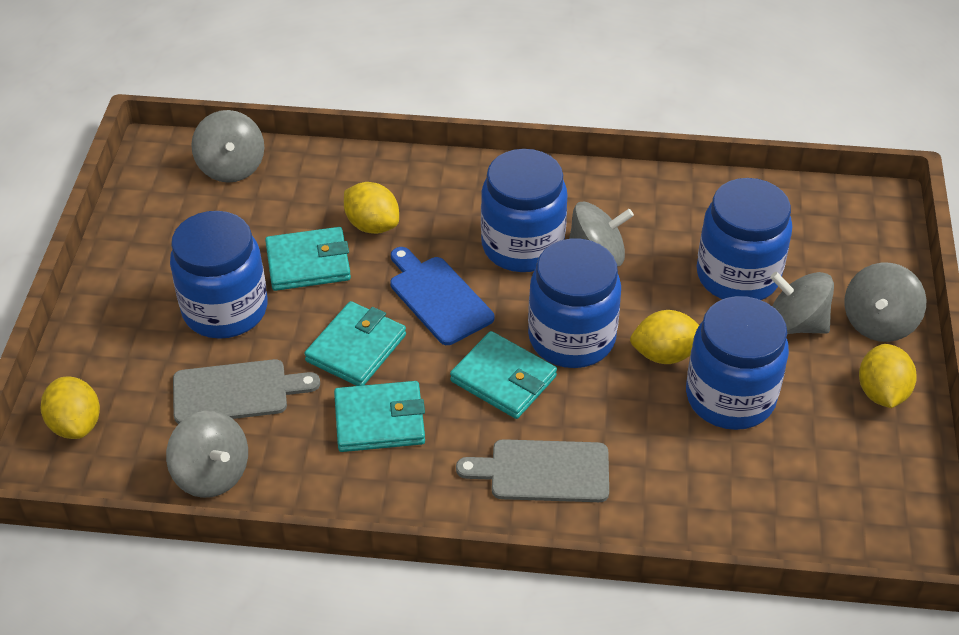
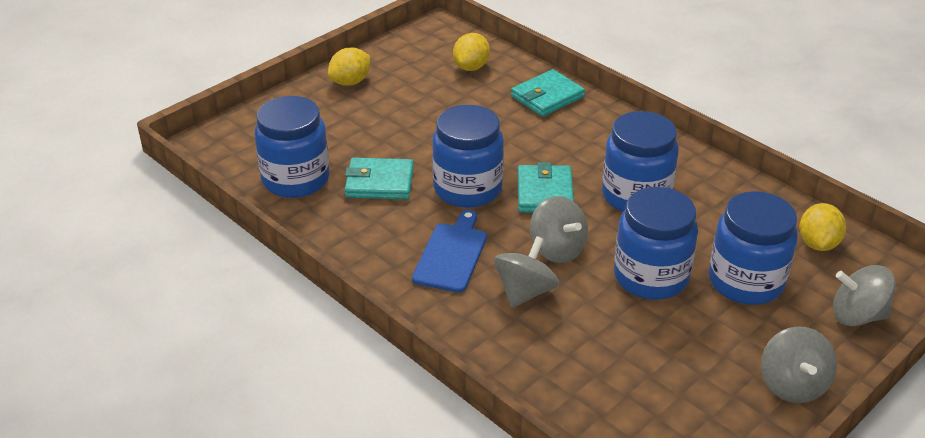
grey cutting board: 2 -> 0
grey spinning top: 5 -> 4
turquoise wallet: 4 -> 3
yellow lemon: 4 -> 3

